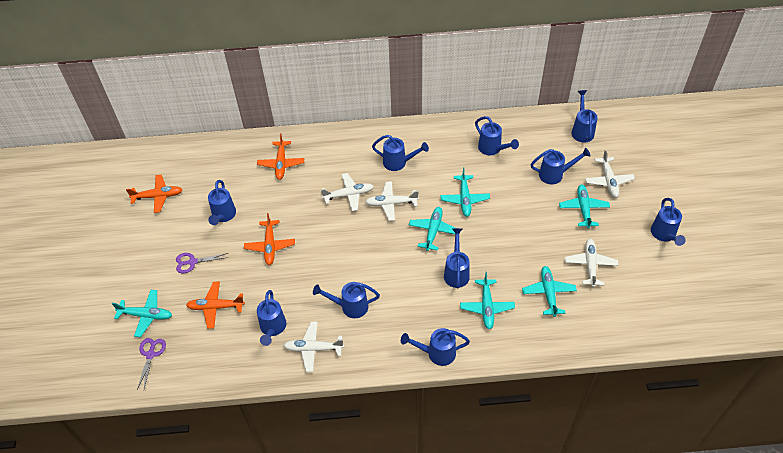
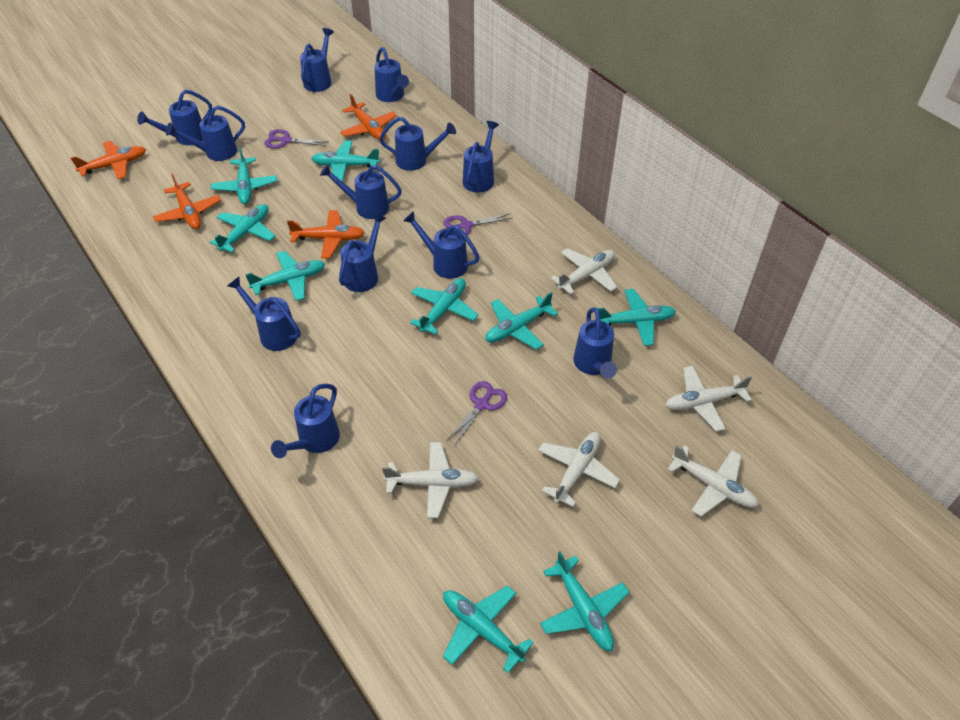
blue watering can: 10 -> 12
purple scissors: 2 -> 3
turquoise plane: 6 -> 9

